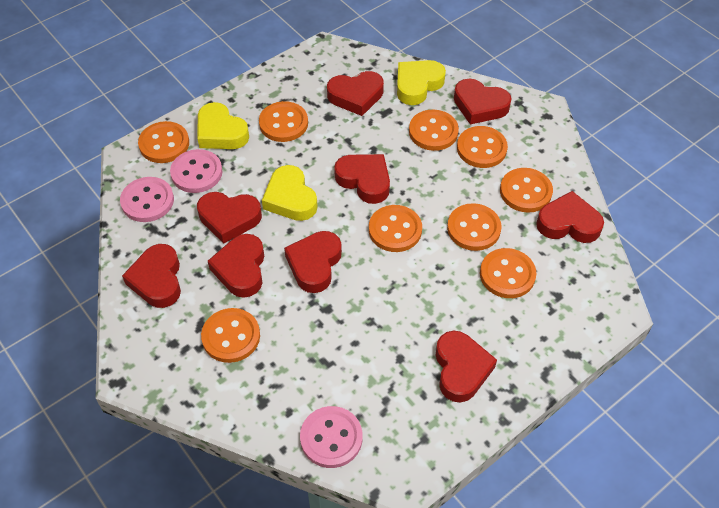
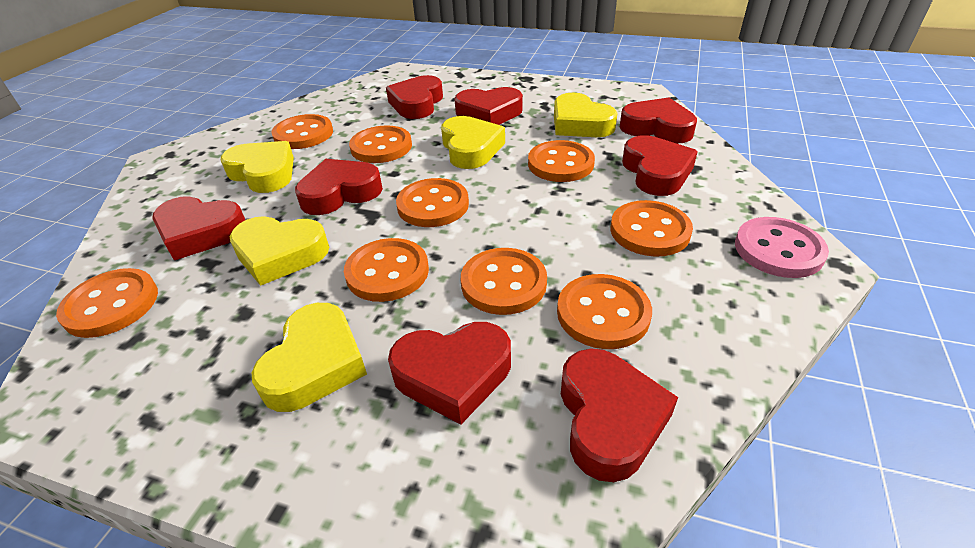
pink button: 3 -> 1
red heart: 9 -> 8
yellow heart: 3 -> 5

